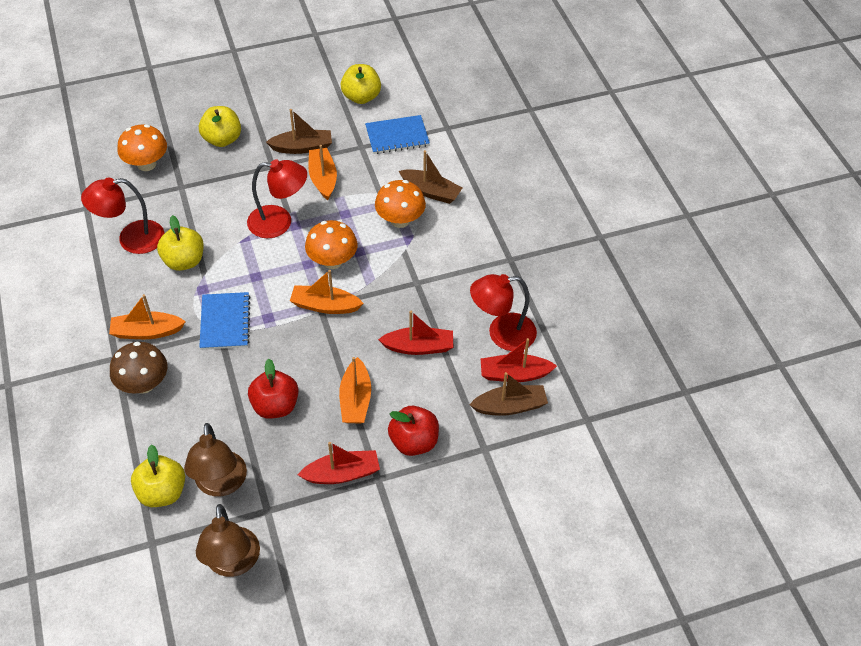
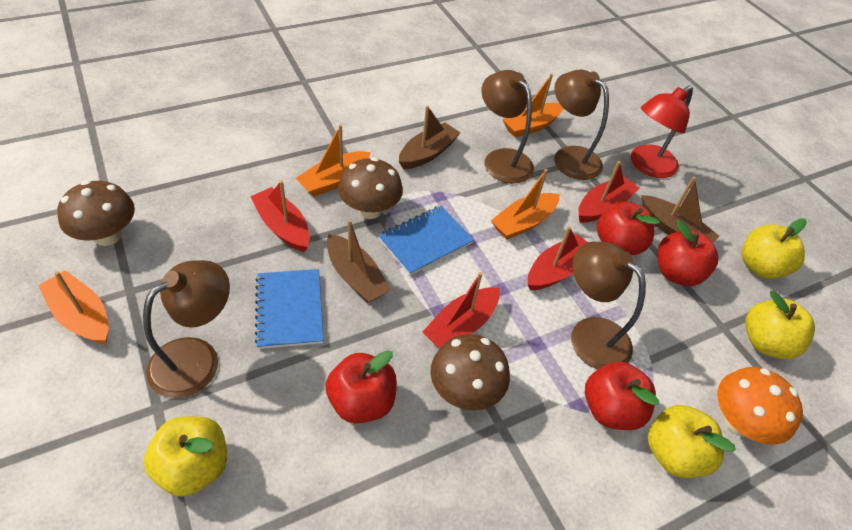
brown lamp: 2 -> 4
brown mushroom: 1 -> 3
orange mushroom: 3 -> 1
red apple: 2 -> 4
red boat: 3 -> 4
red lamp: 3 -> 1

